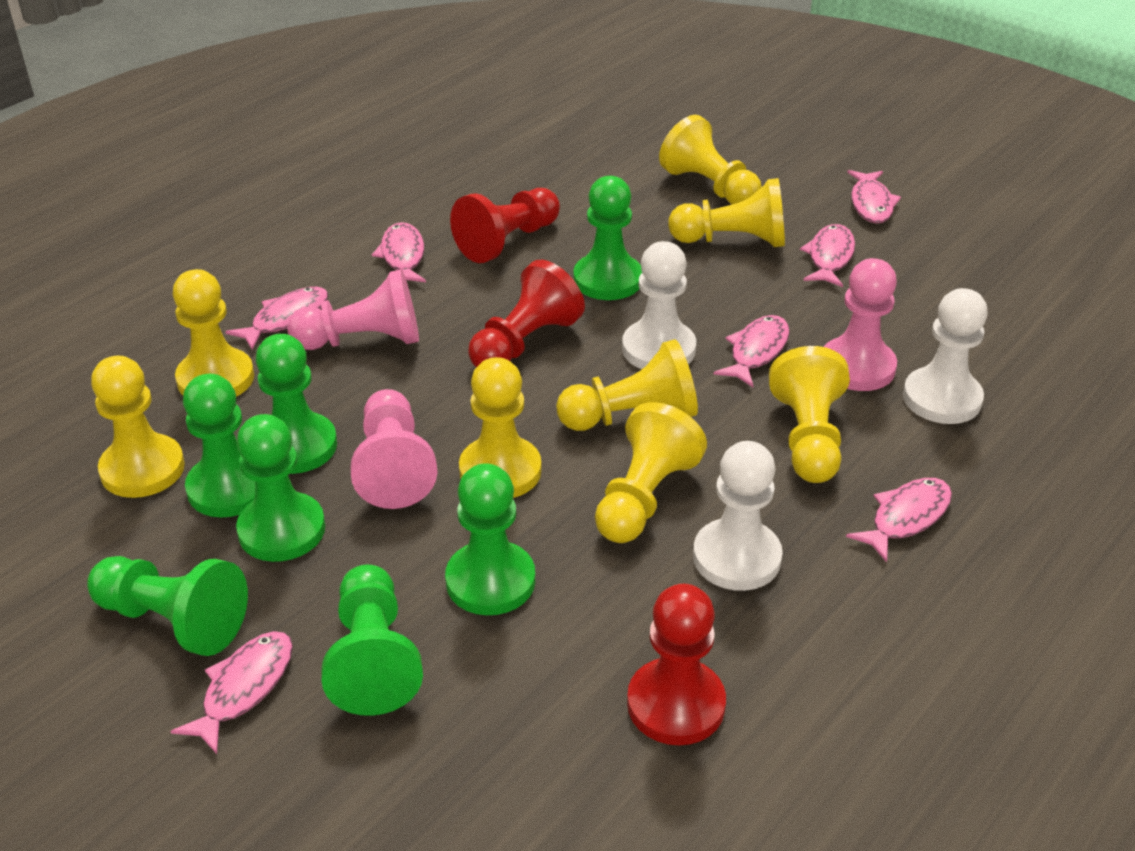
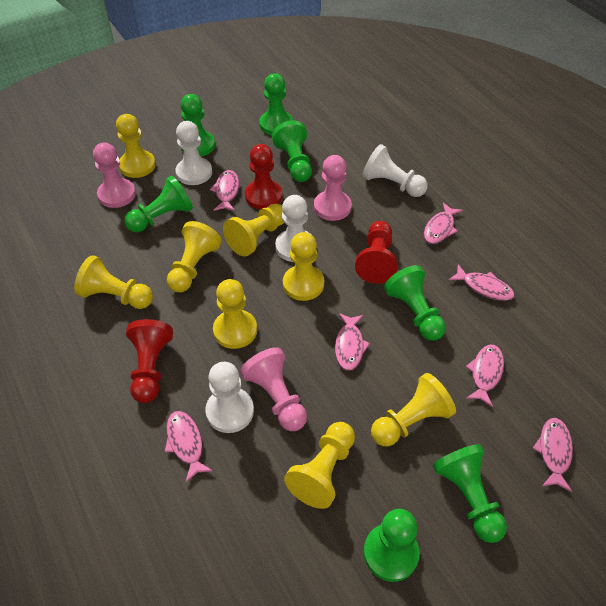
white pawn: 3 -> 4

